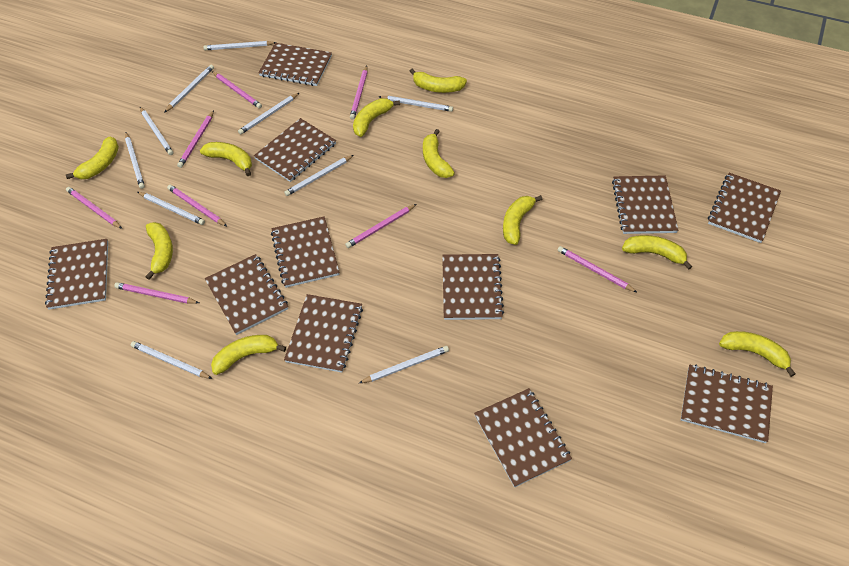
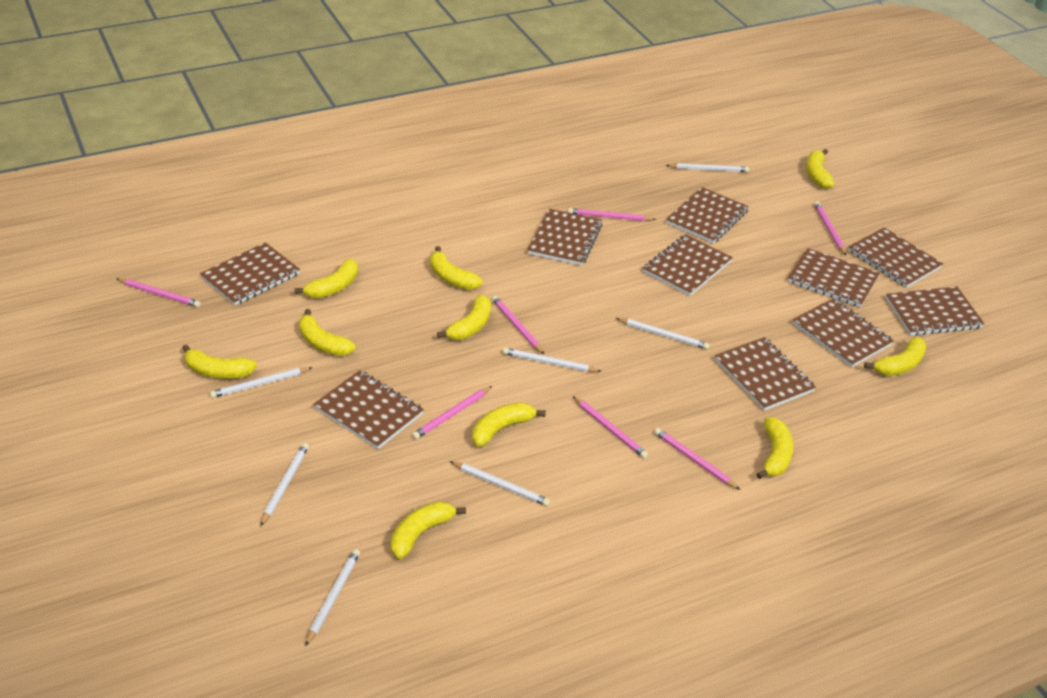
brown notebook: 11 -> 10
pink pencil: 8 -> 7
white pencil: 10 -> 7

